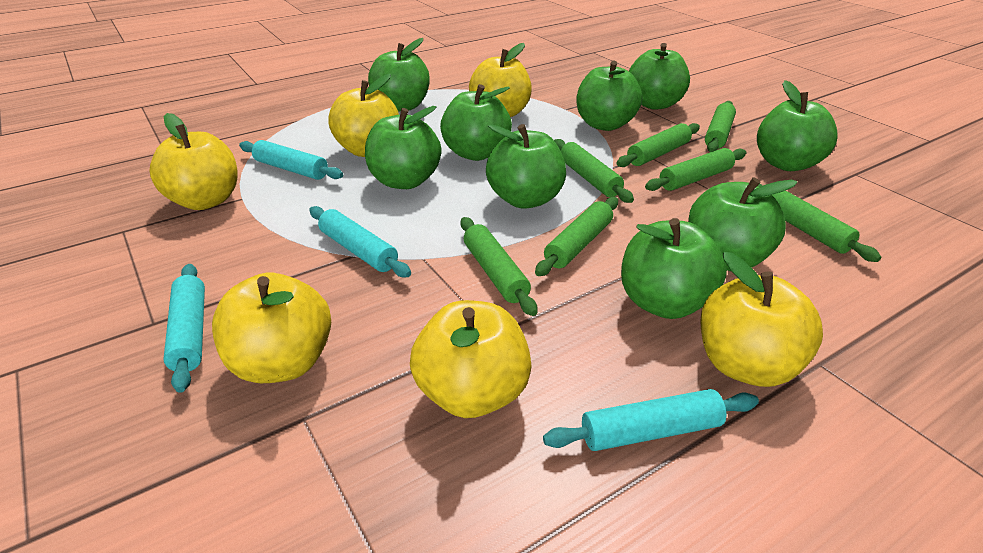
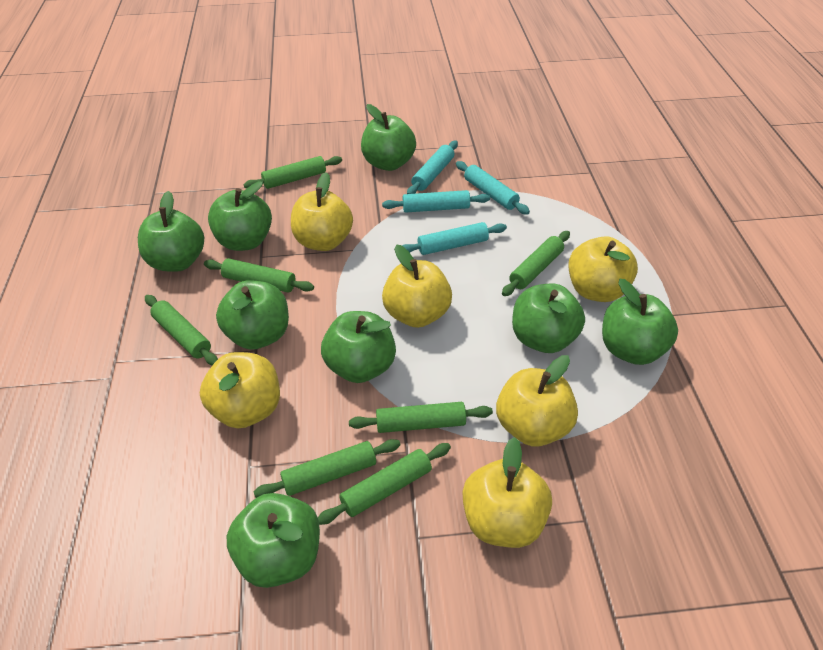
green apple: 9 -> 8

